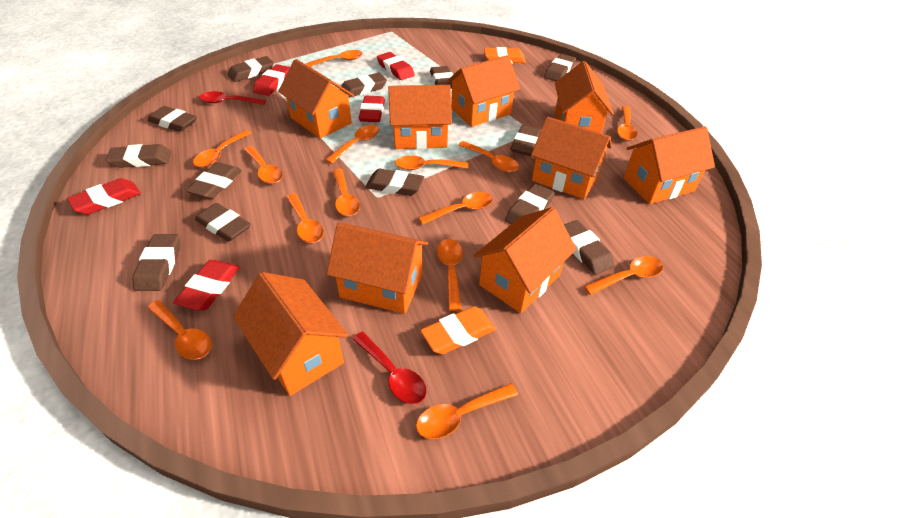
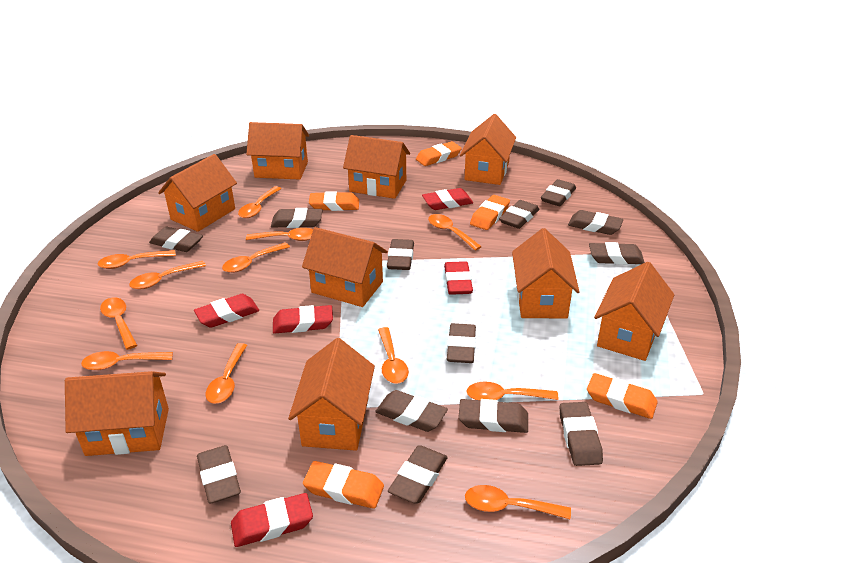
orange eraser: 2 -> 5
orange spoon: 14 -> 12
red spoon: 2 -> 0

